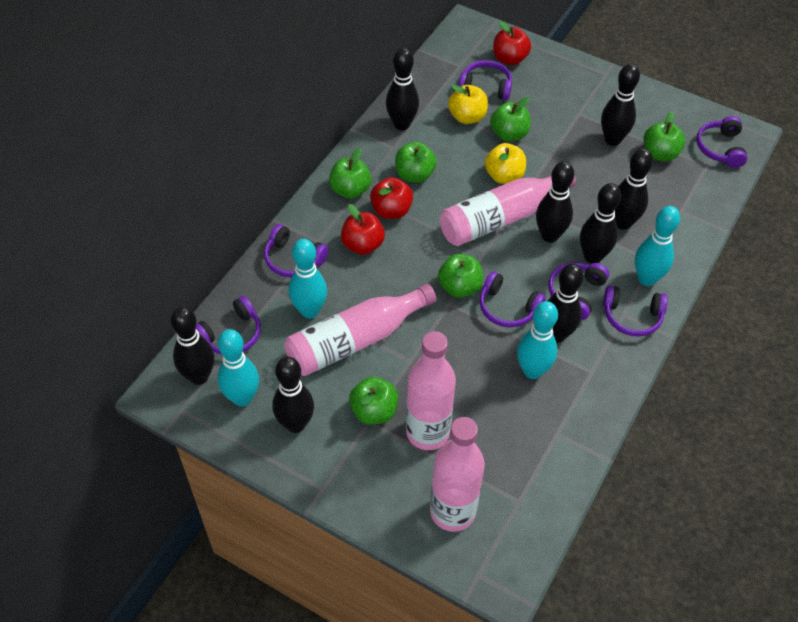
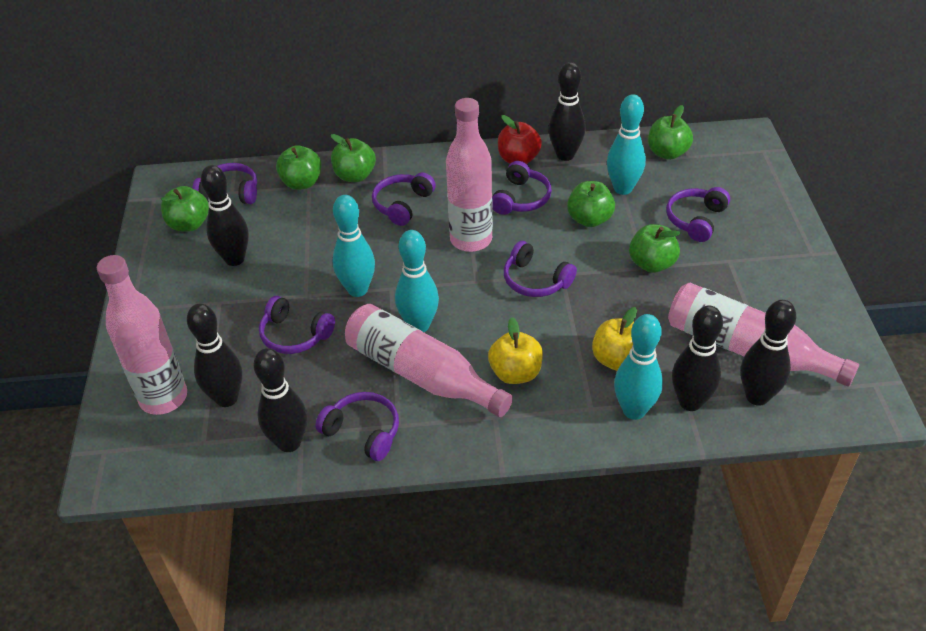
black bowling pin: 8 -> 6
red apple: 3 -> 1

